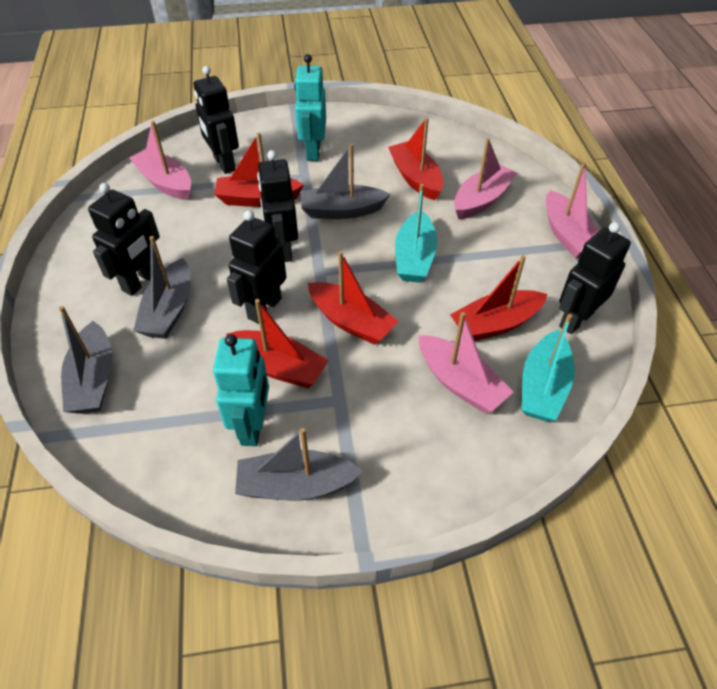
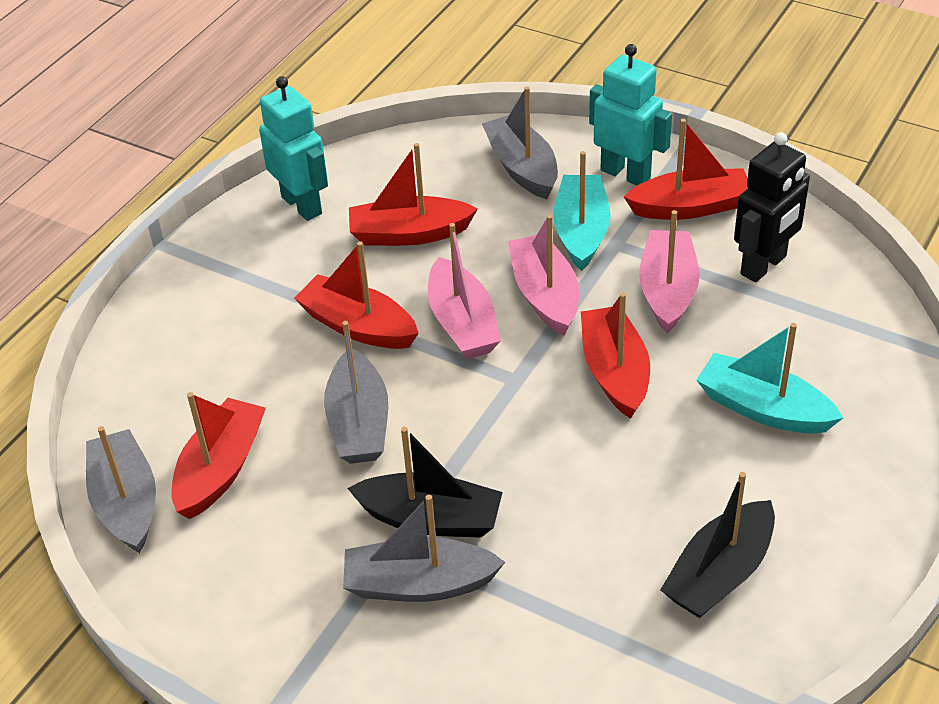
black boat: 0 -> 2
black robot: 5 -> 1
pink boat: 4 -> 3

